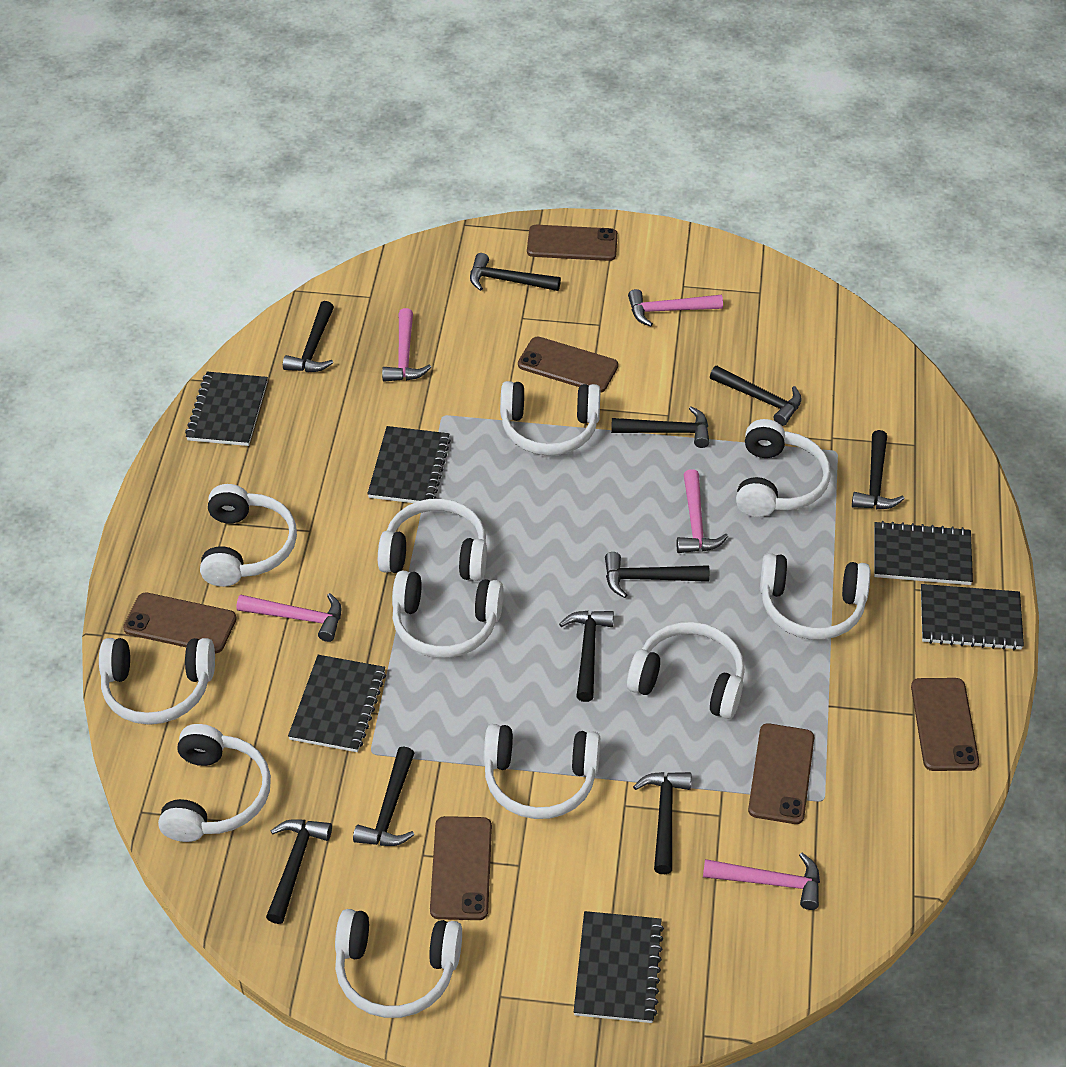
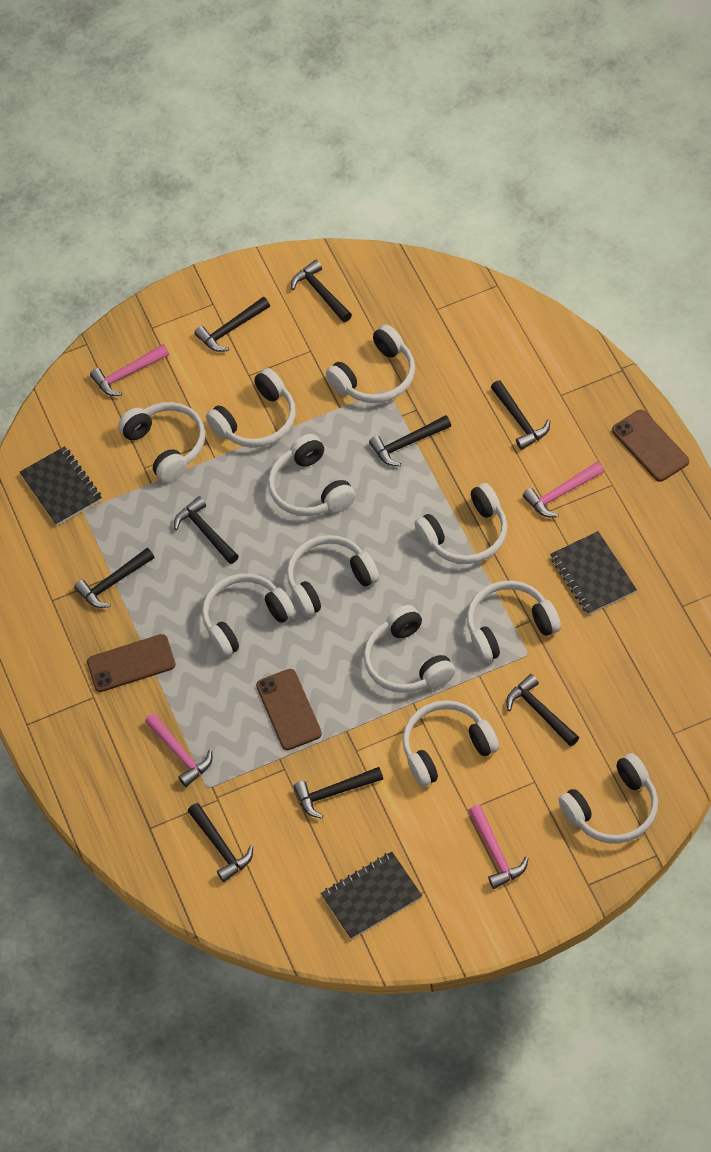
black hammer: 10 -> 9
black notebook: 6 -> 3
brown phone: 6 -> 3
pink hammer: 5 -> 4

